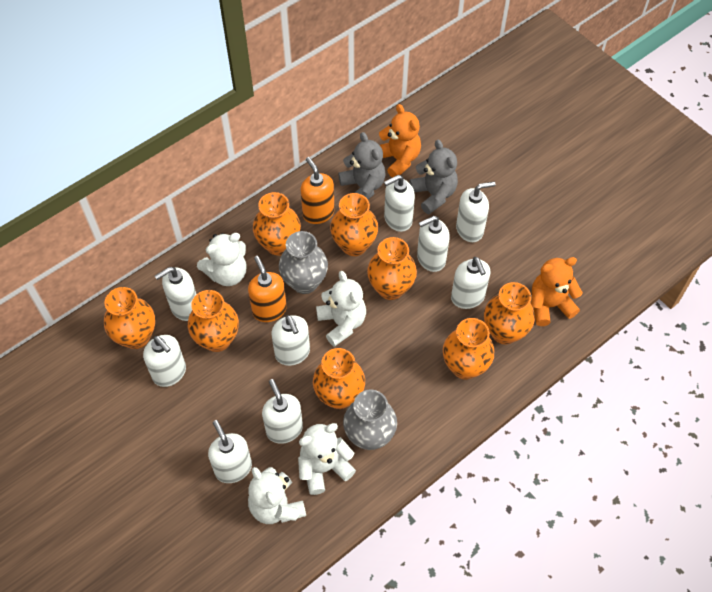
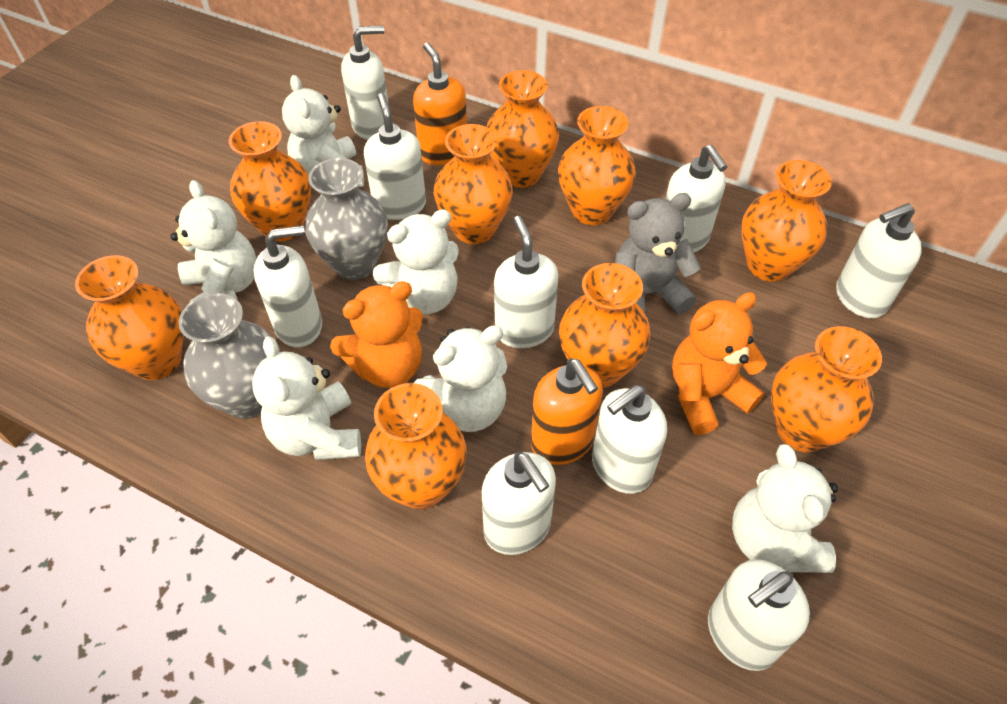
grey teddy bear: 2 -> 1
orange vase: 8 -> 9
white teddy bear: 4 -> 6

